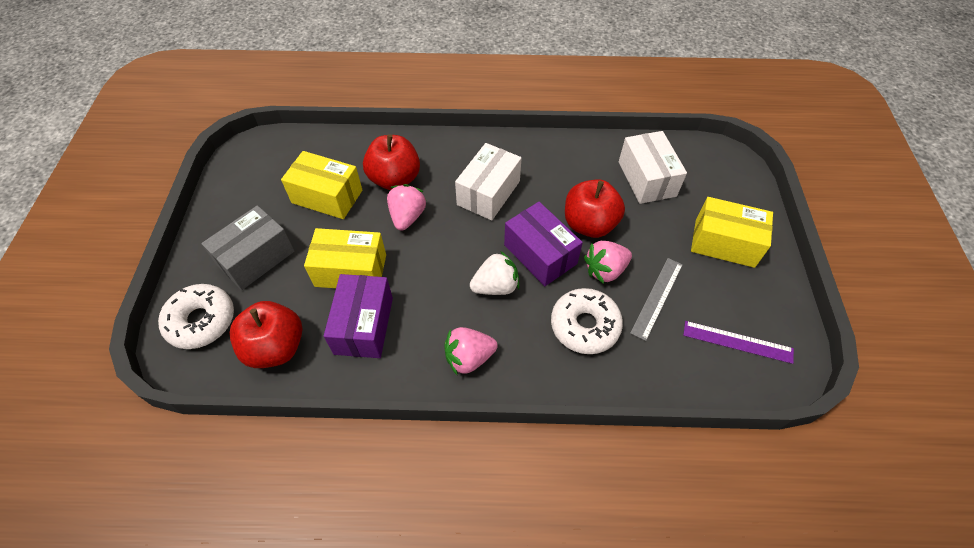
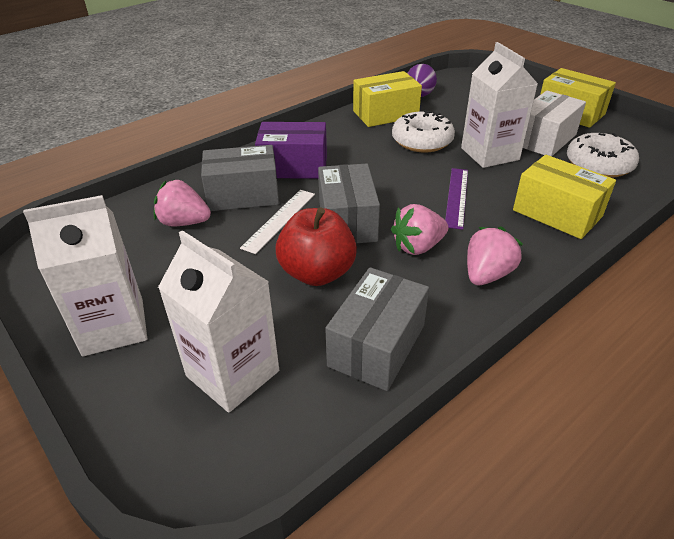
grey box: 1 -> 3
grey ruler: 1 -> 0
purple box: 2 -> 1
purple egg: 0 -> 1
red apple: 3 -> 1
white box: 2 -> 1
white carton: 0 -> 3
white ruler: 0 -> 1
white strawberry: 1 -> 0

